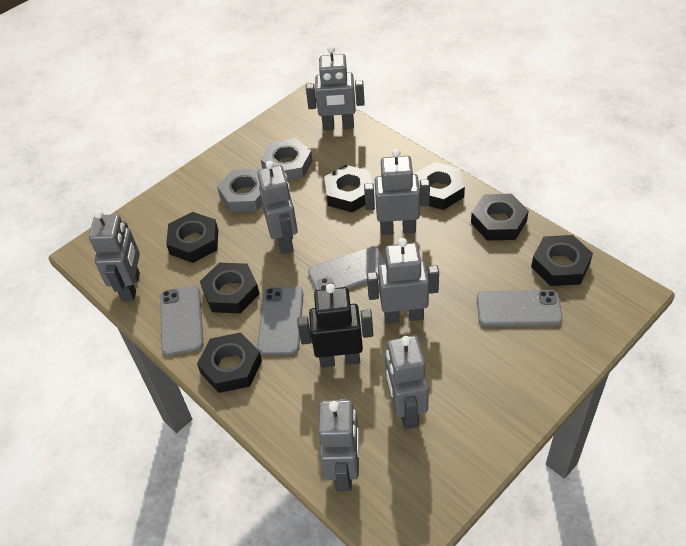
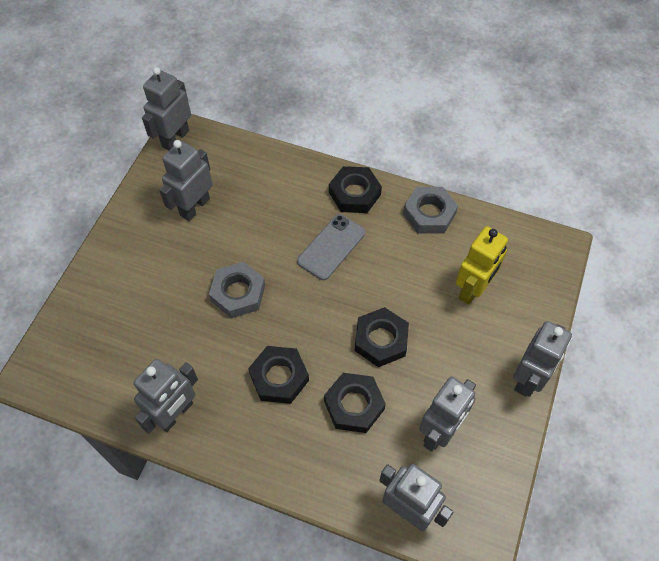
black nut: 7 -> 4
black robot: 1 -> 0
grey phone: 4 -> 1
grey robot: 7 -> 6
yellow robot: 0 -> 1

